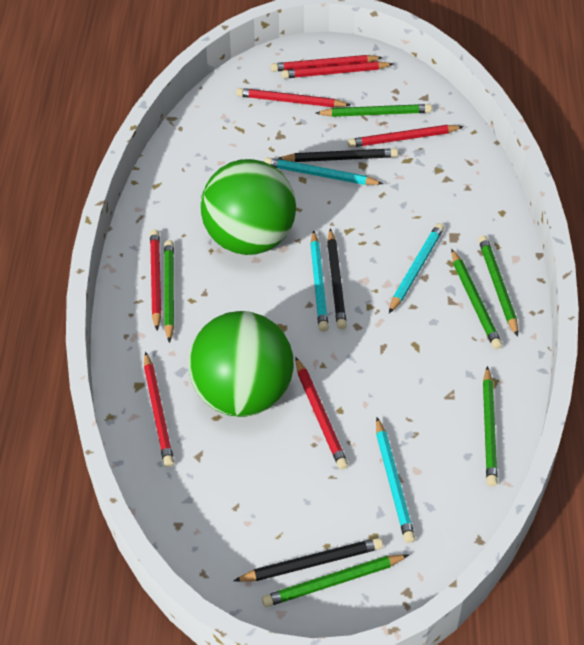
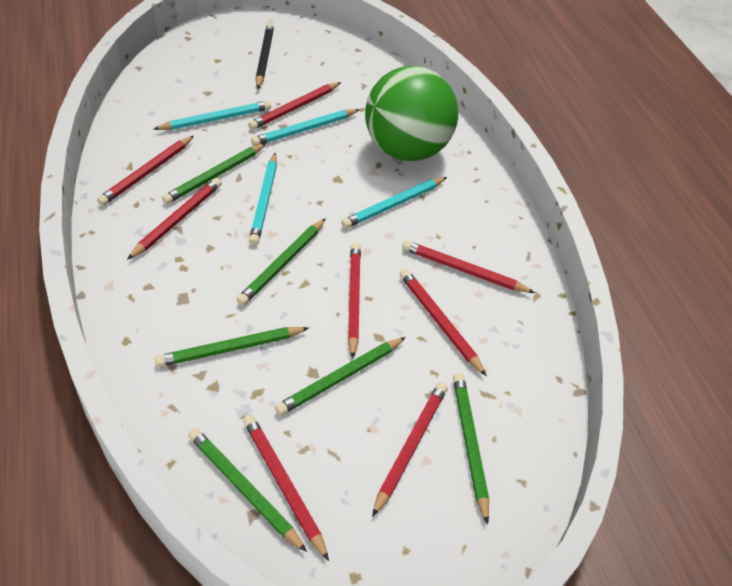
black pencil: 3 -> 1
green ball: 2 -> 1
red pencil: 7 -> 8

